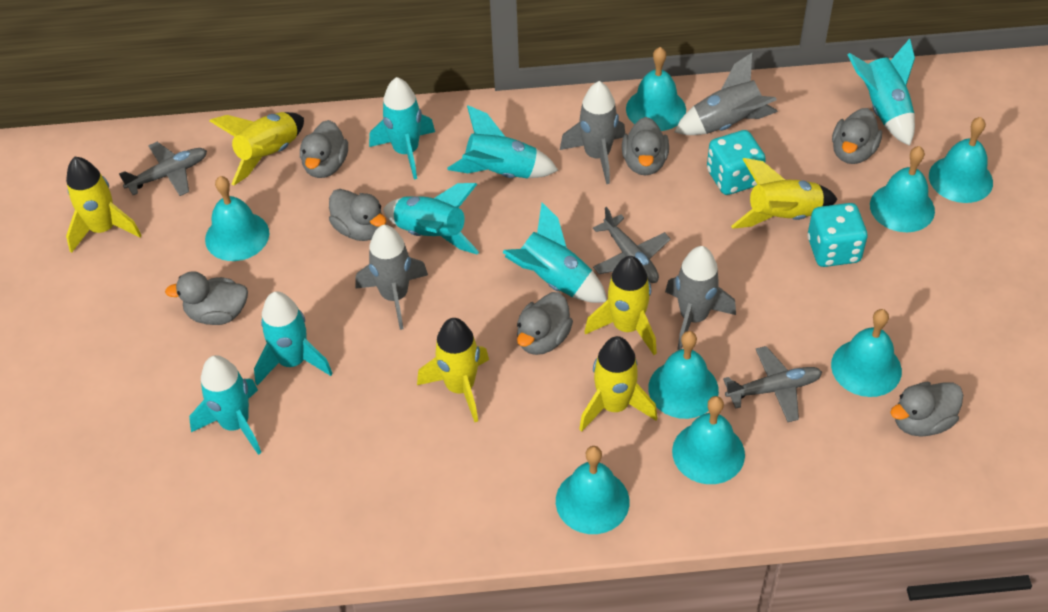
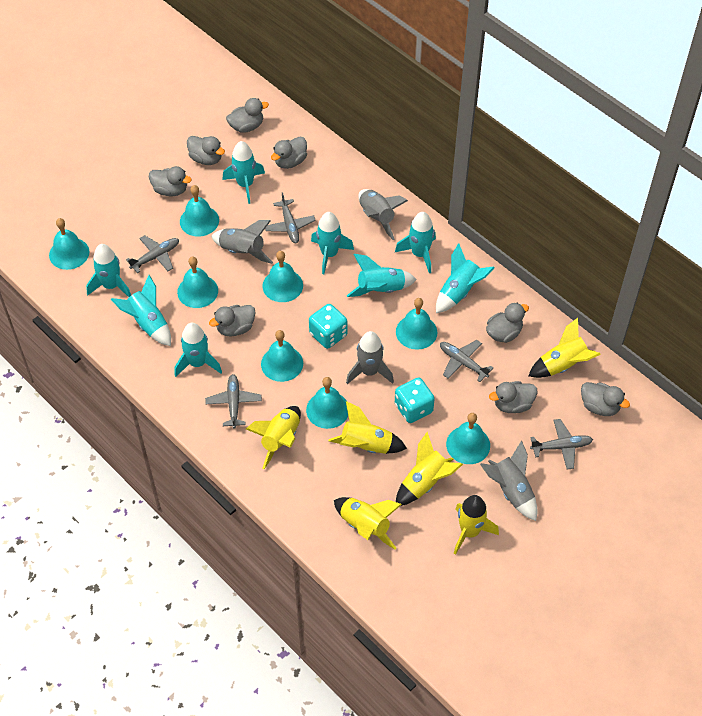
grey duck: 7 -> 8
grey plane: 3 -> 5
turquoise rocket: 7 -> 8

